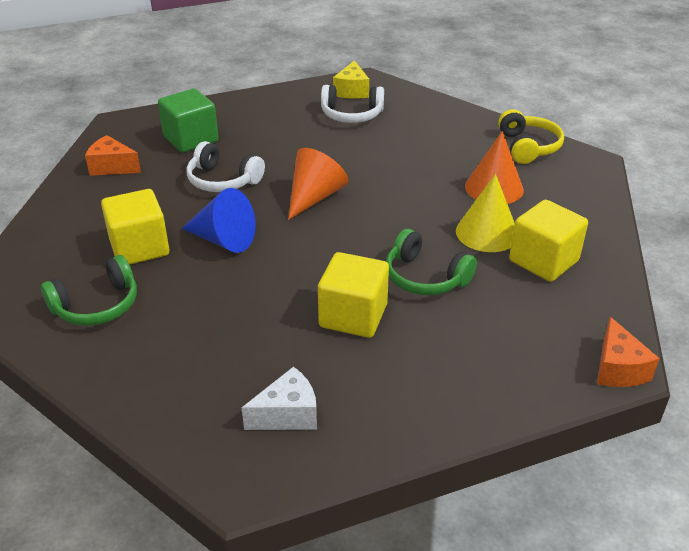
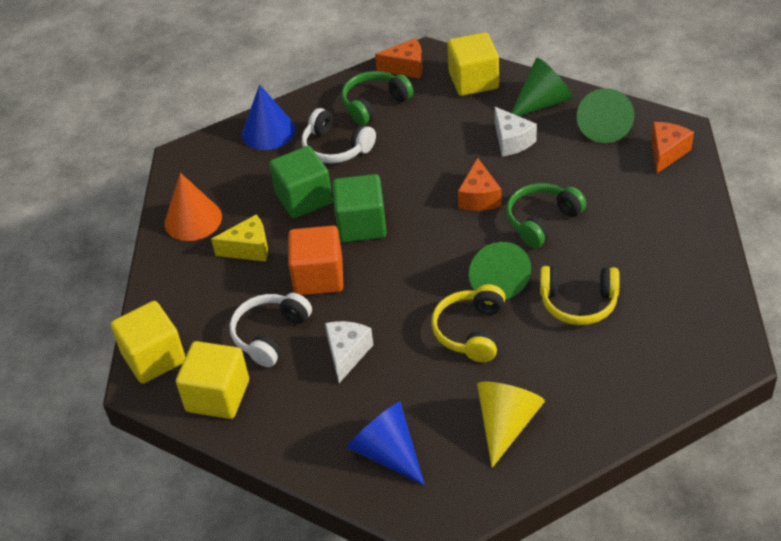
blue cone: 1 -> 2
green cone: 0 -> 3
green cube: 1 -> 2
orange cheese: 2 -> 3
orange cone: 2 -> 1
orange cube: 0 -> 1
white cheese: 1 -> 2
yellow headphones: 1 -> 2

